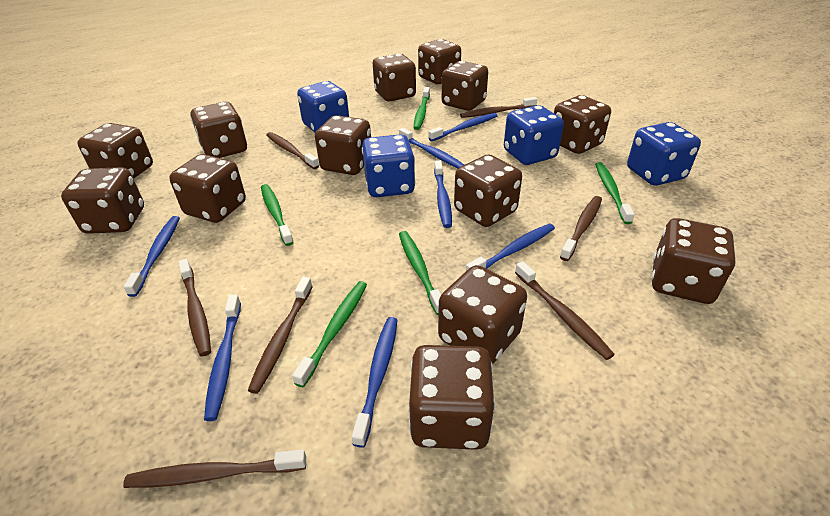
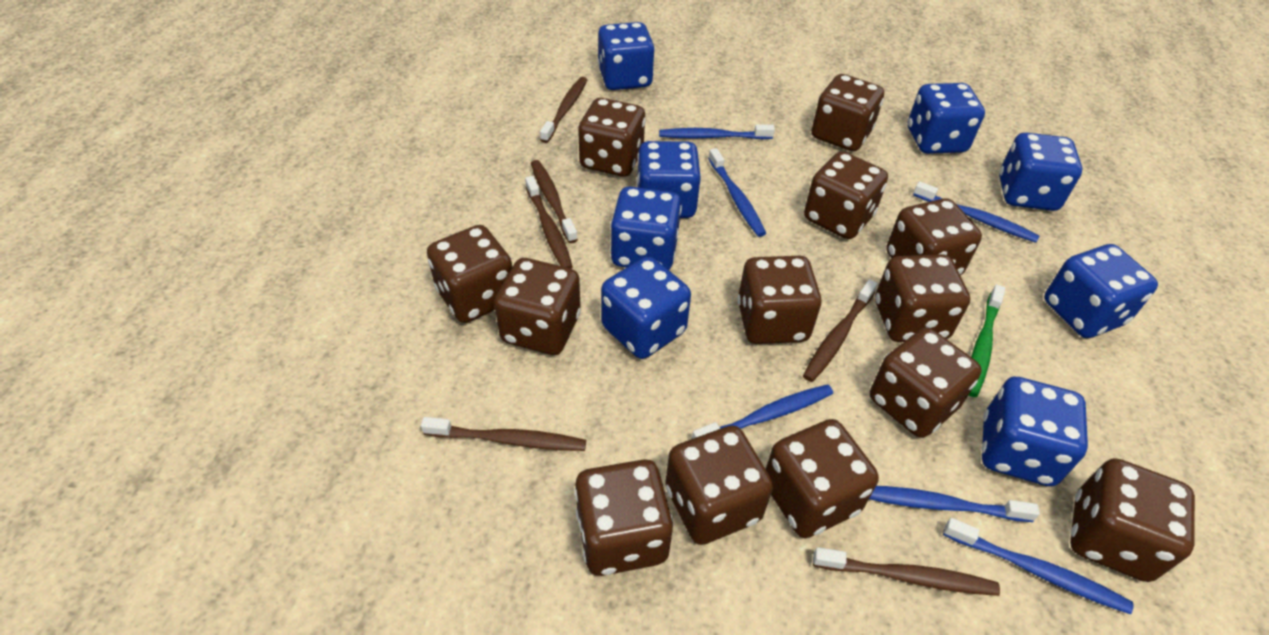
blue dice: 4 -> 8
blue toothbrush: 7 -> 6
brown toothbrush: 7 -> 6
green toothbrush: 5 -> 1

